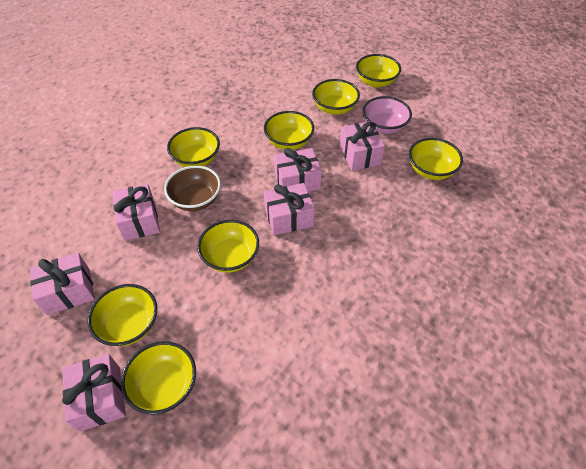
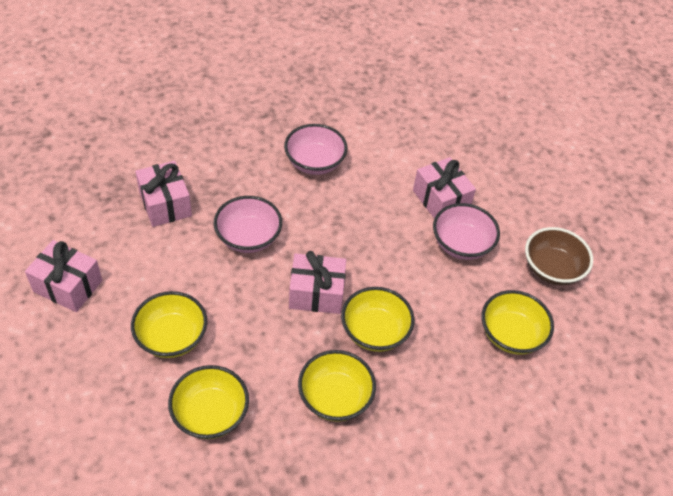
pink bowl: 1 -> 3
pink gift: 6 -> 4
yellow bowl: 8 -> 5

